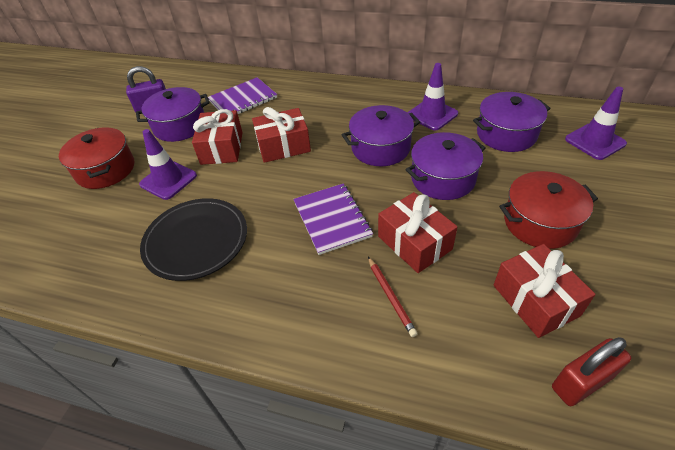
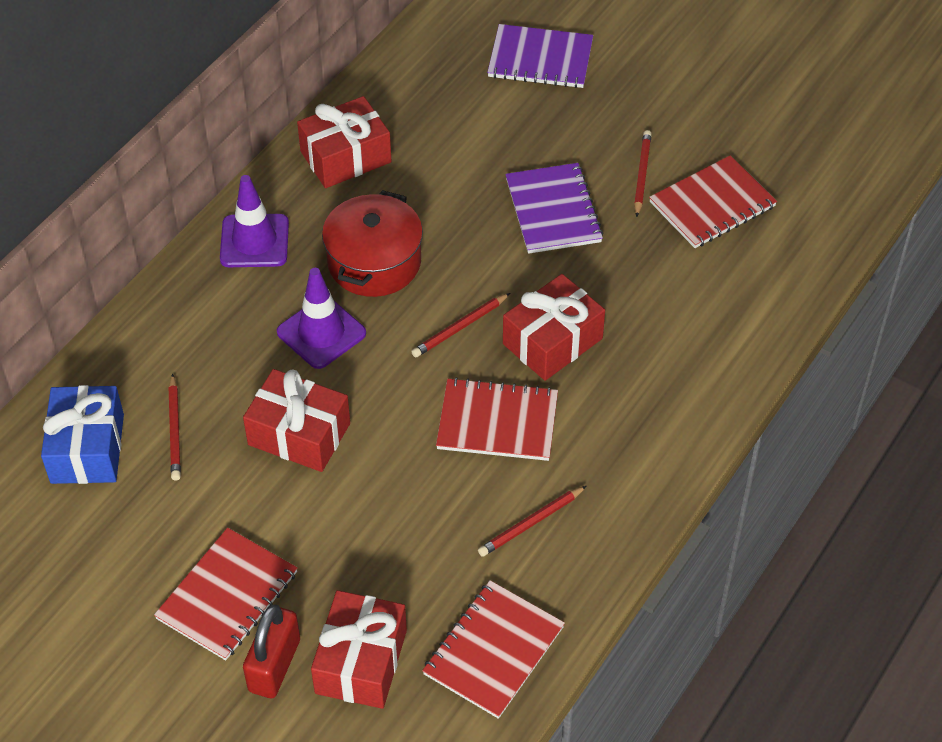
black plate: 1 -> 0
blue gift: 0 -> 1
purple padlock: 1 -> 0
purple pot: 4 -> 0
purple traffic cone: 3 -> 2
red notebook: 0 -> 4
red pencil: 1 -> 4
red pot: 2 -> 1

